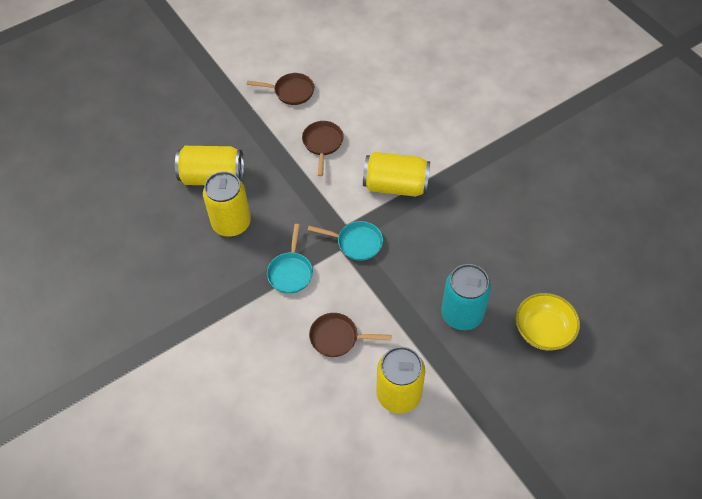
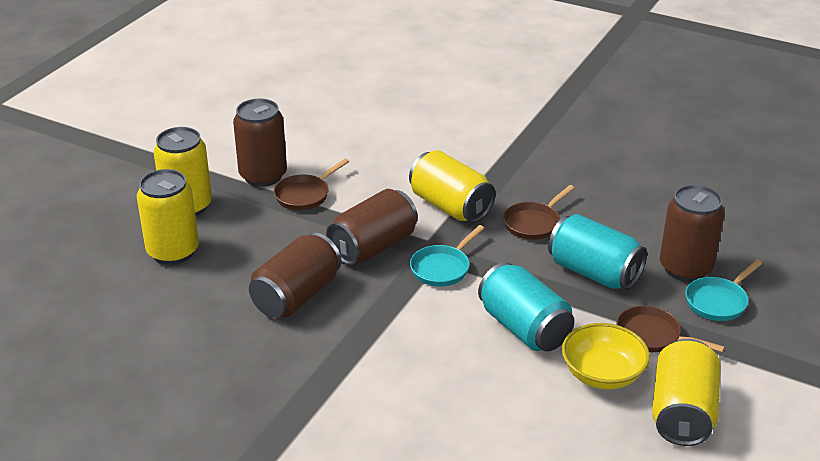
brown can: 0 -> 4
turquoise can: 1 -> 2

